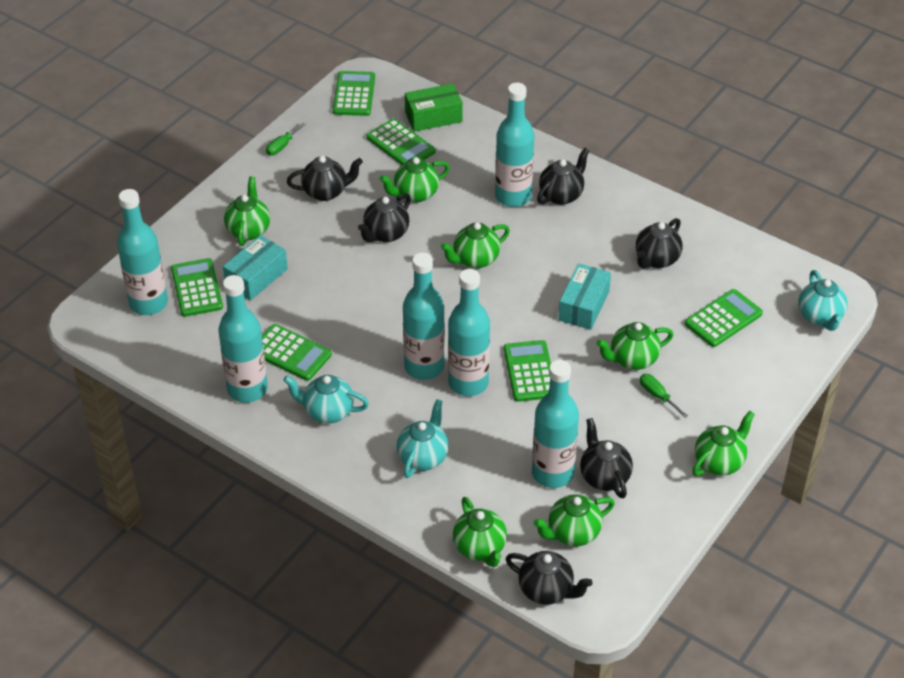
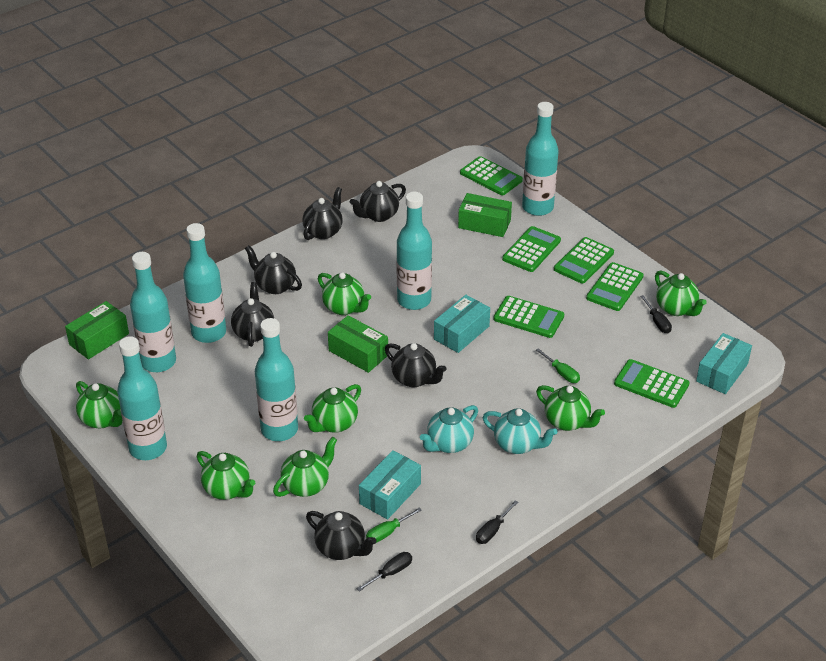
black screwdriver: 0 -> 3
green box: 1 -> 3
turquoise box: 2 -> 3
turquoise teapot: 3 -> 2

